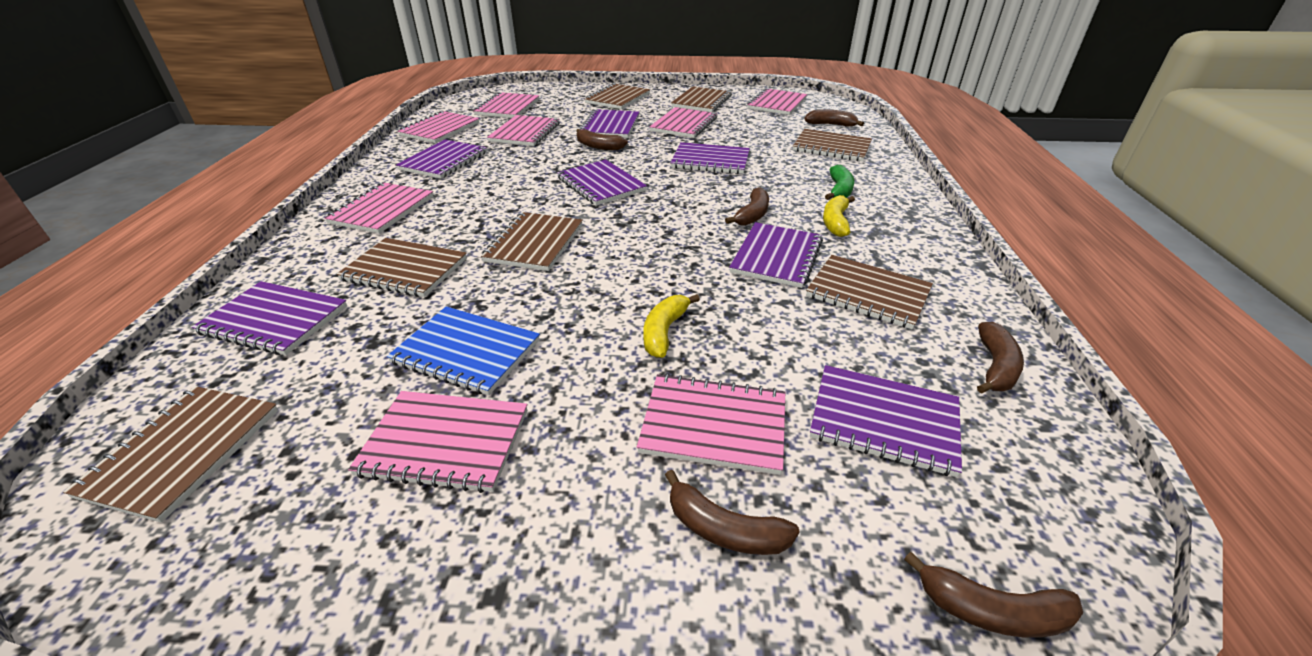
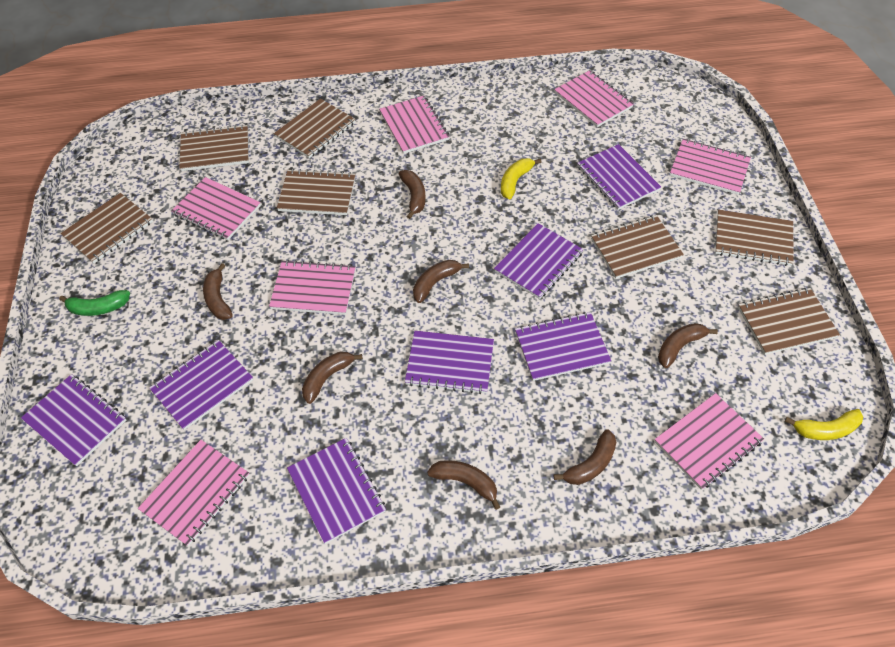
blue notebook: 1 -> 0
brown banana: 6 -> 7
pink notebook: 8 -> 7

